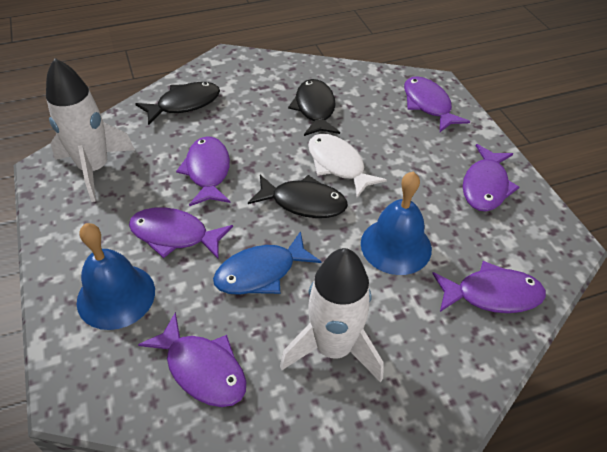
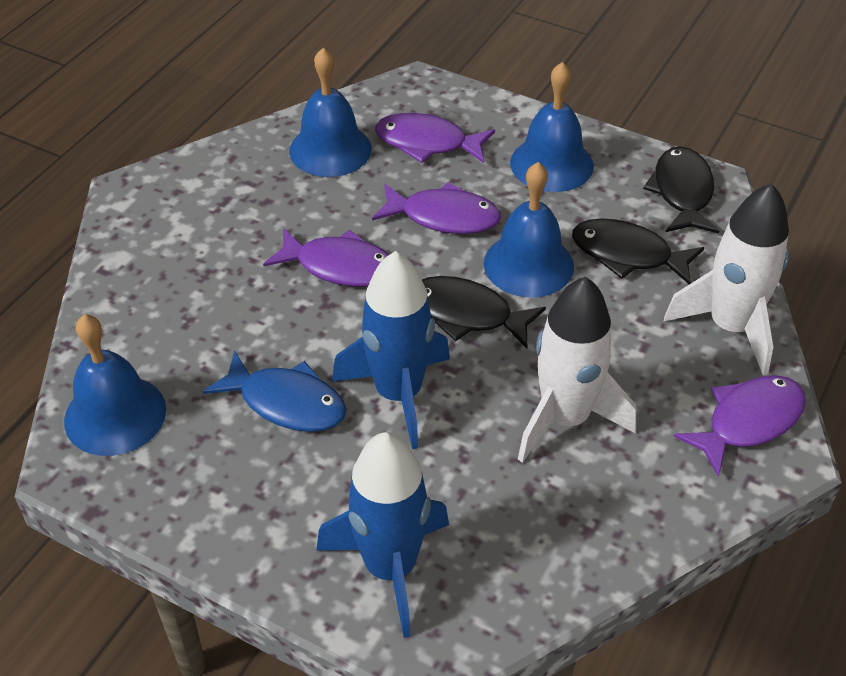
blue bell: 2 -> 4
blue rocket: 0 -> 2
purple fish: 6 -> 4
white fish: 1 -> 0

